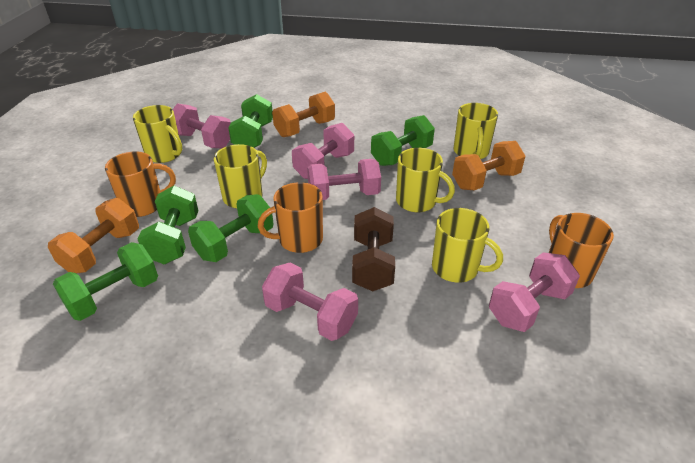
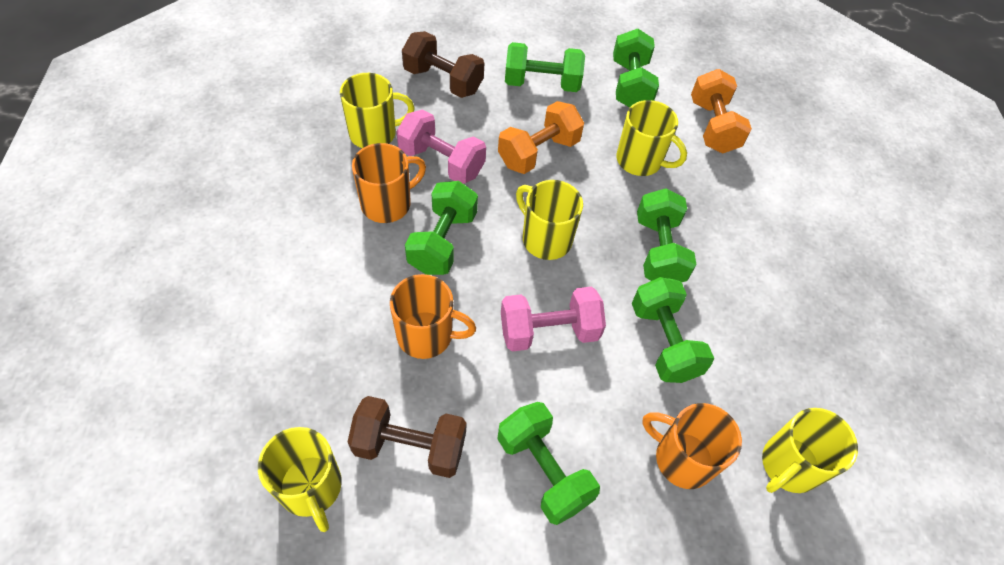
brown dumbbell: 1 -> 2
green dumbbell: 5 -> 6
orange dumbbell: 3 -> 2
pink dumbbell: 5 -> 2

